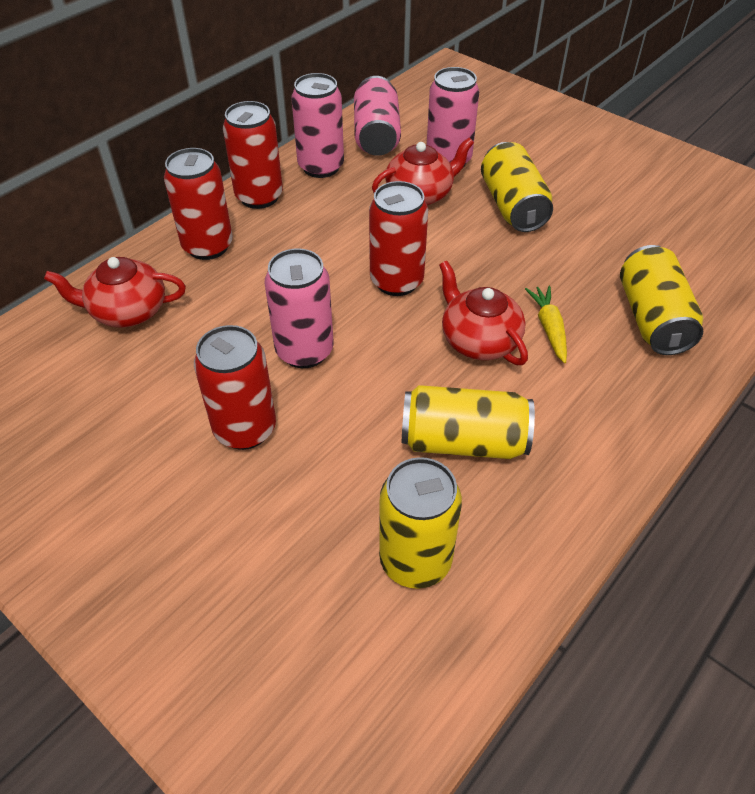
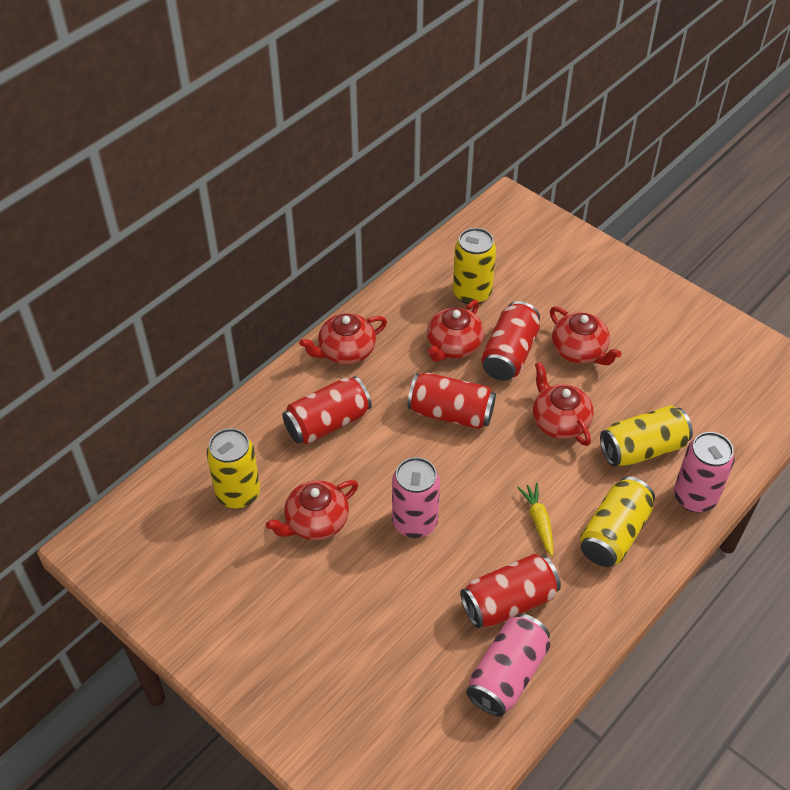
pink can: 4 -> 3
red teapot: 3 -> 5

